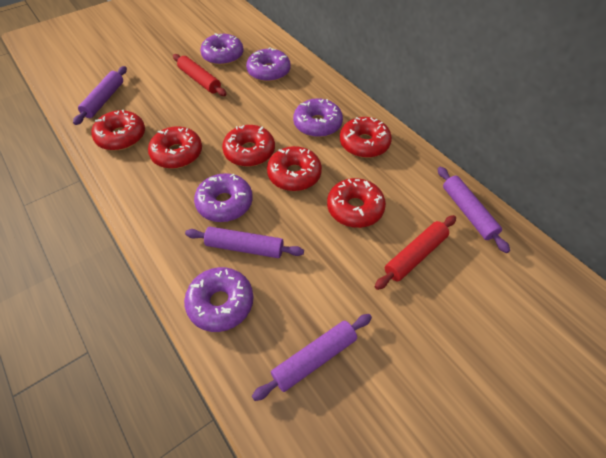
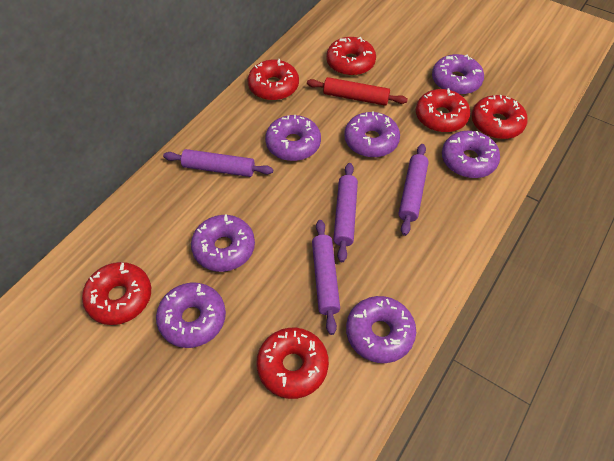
purple donut: 5 -> 7
red rolling pin: 2 -> 1

